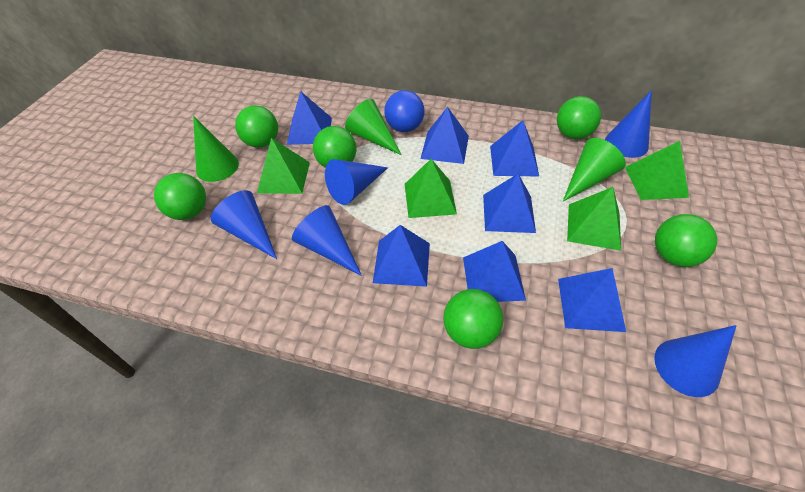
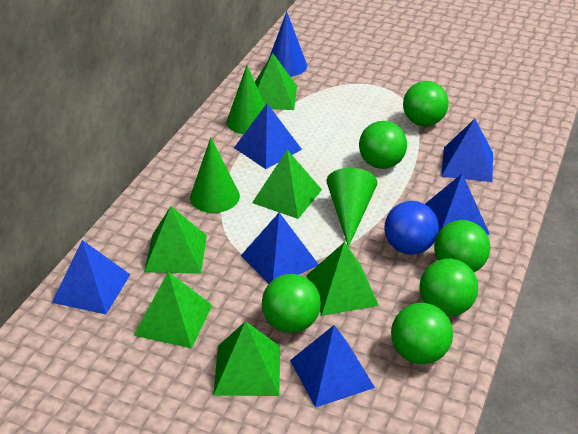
blue cone: 5 -> 1
blue pyramid: 7 -> 6
green pyramid: 4 -> 6

